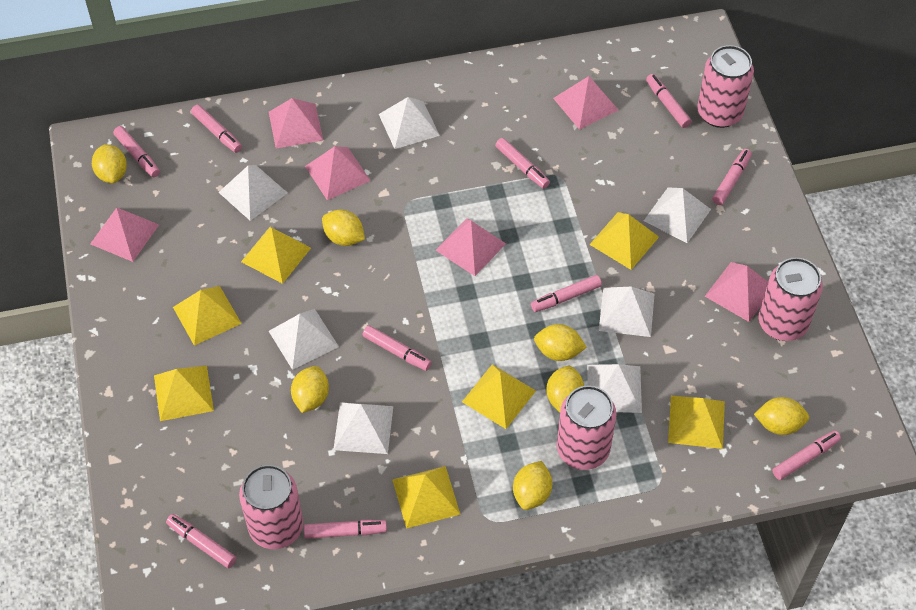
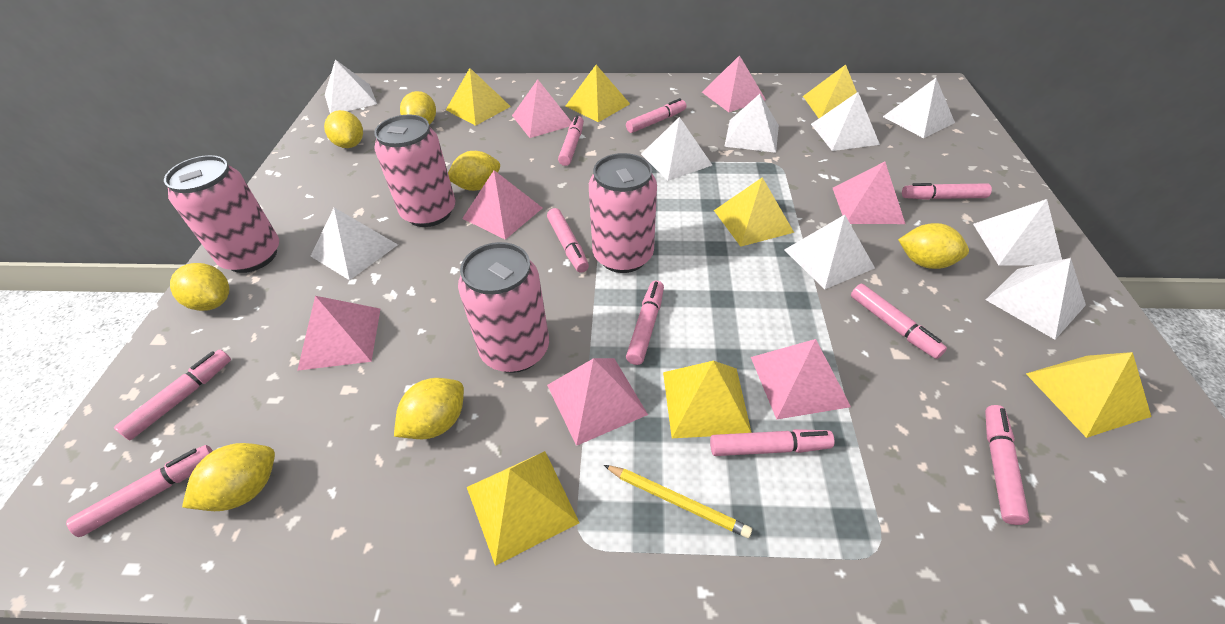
pink pyramid: 6 -> 7
white pyramid: 7 -> 9
yellow pencil: 0 -> 1

